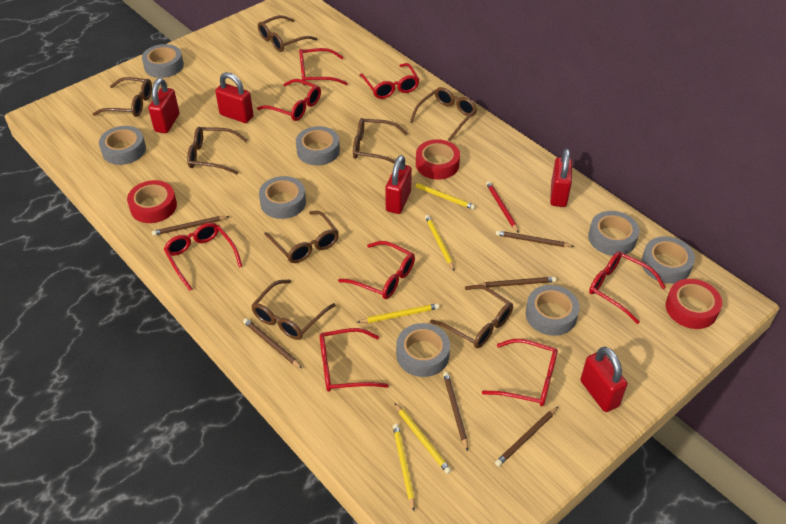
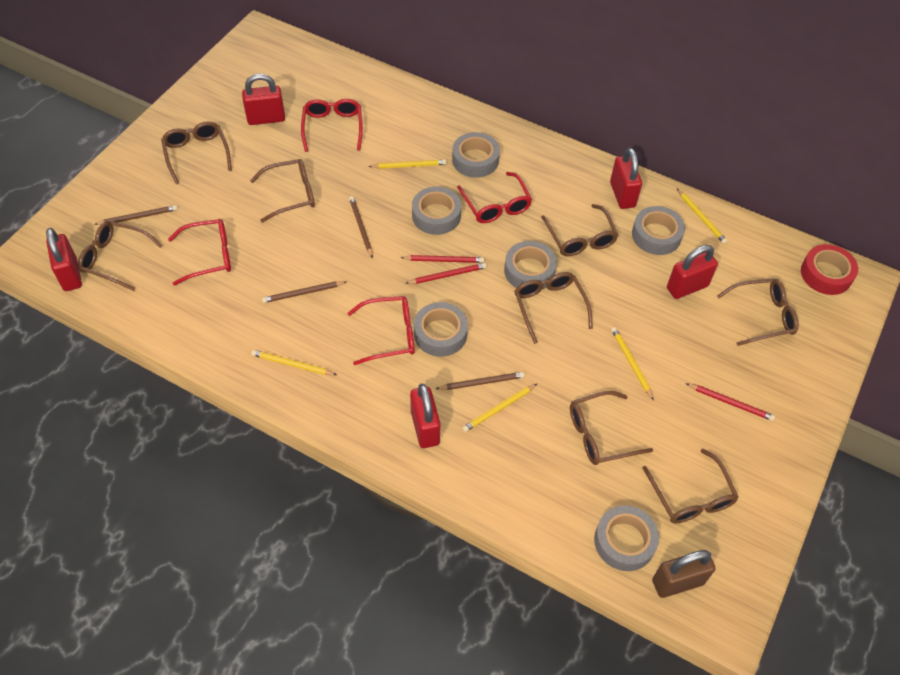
brown padlock: 0 -> 1
brown pencil: 6 -> 4
grey tape: 8 -> 6
red glasses: 8 -> 4
red pencil: 1 -> 3
red tape: 3 -> 1

